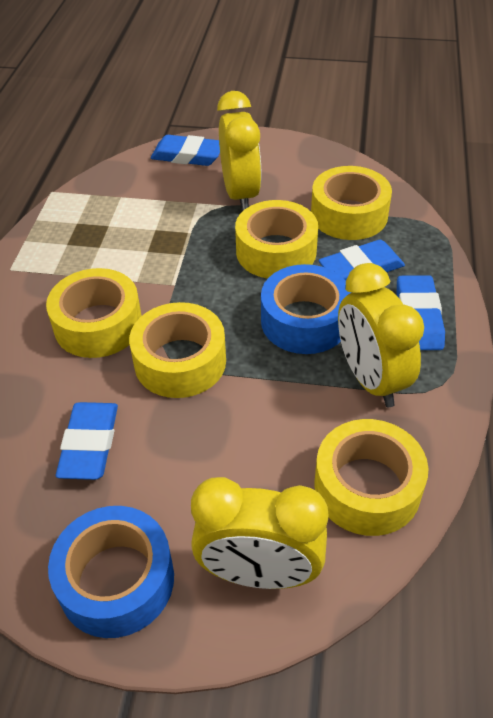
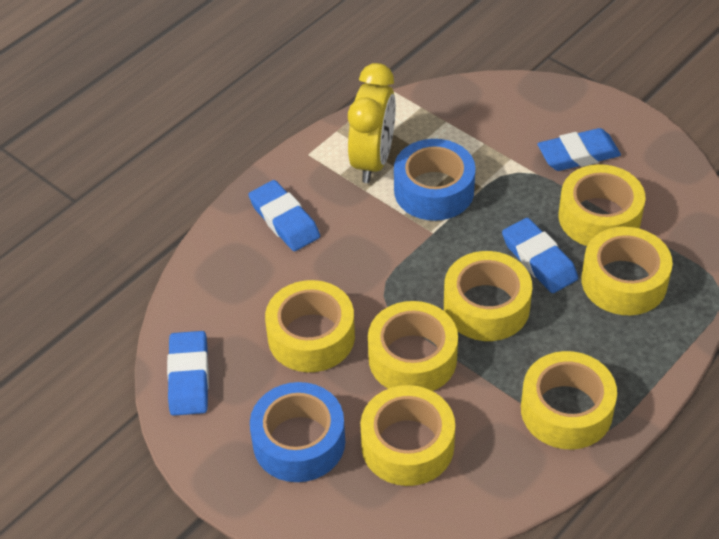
yellow clock: 3 -> 1
yellow tape: 5 -> 7

